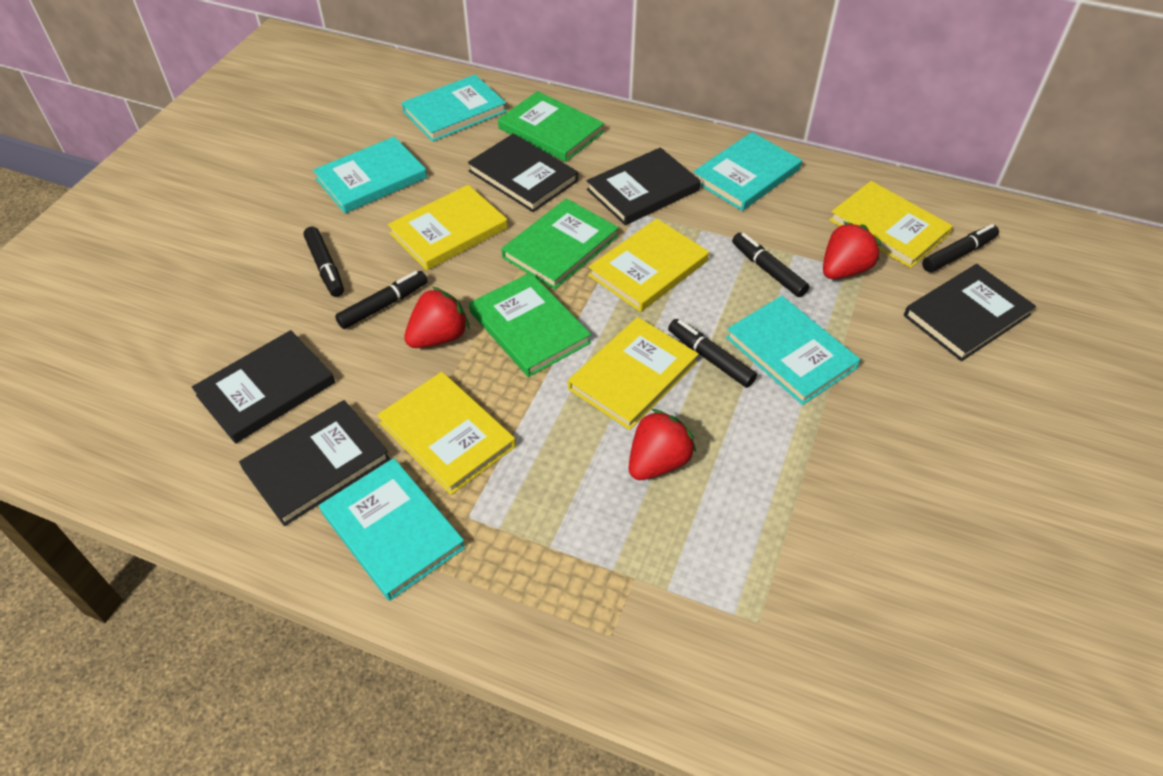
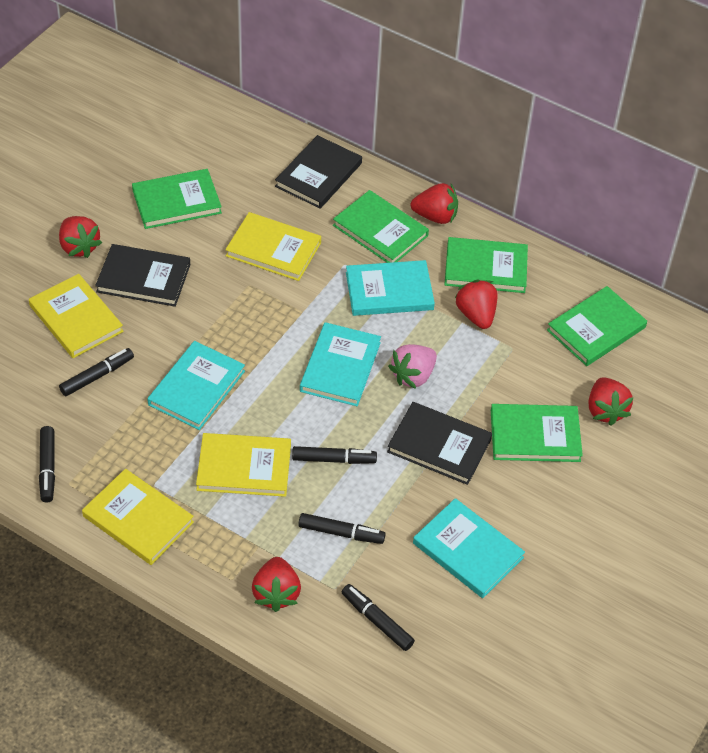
black book: 5 -> 3
green book: 3 -> 5
pink strawberry: 0 -> 1
red strawberry: 3 -> 5
turquoise book: 5 -> 4
yellow book: 5 -> 4

